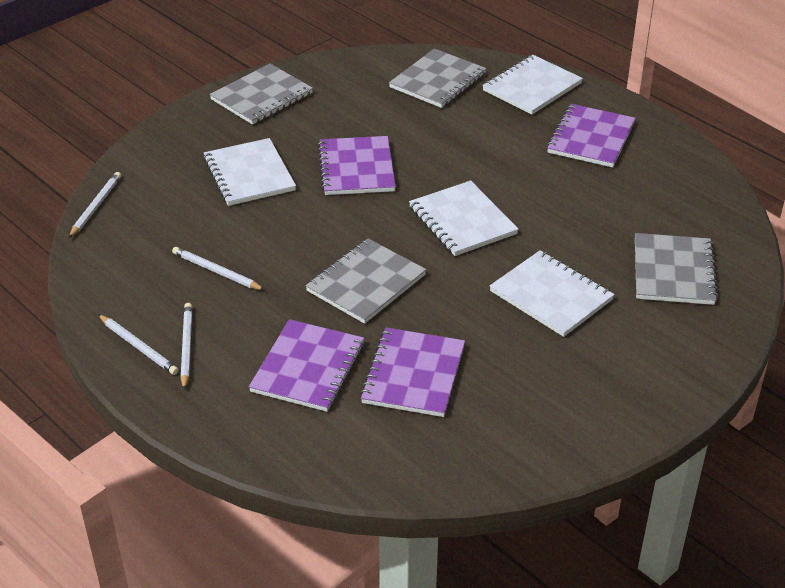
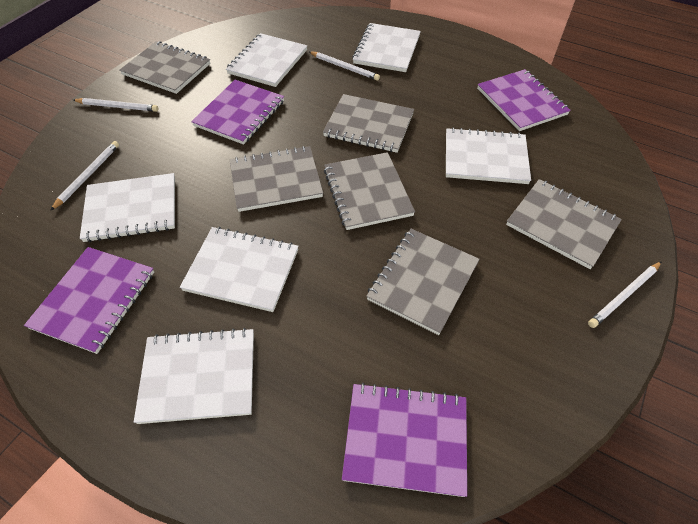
grey notebook: 4 -> 6
white notebook: 4 -> 6

